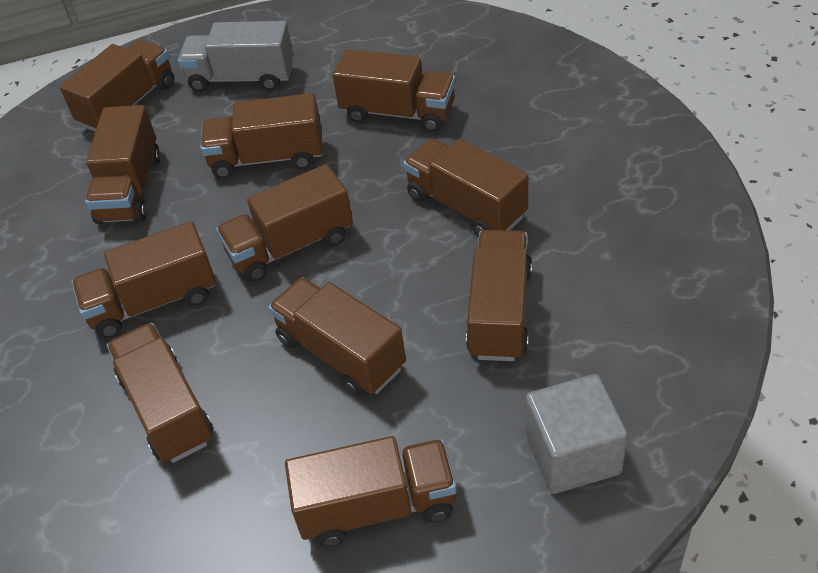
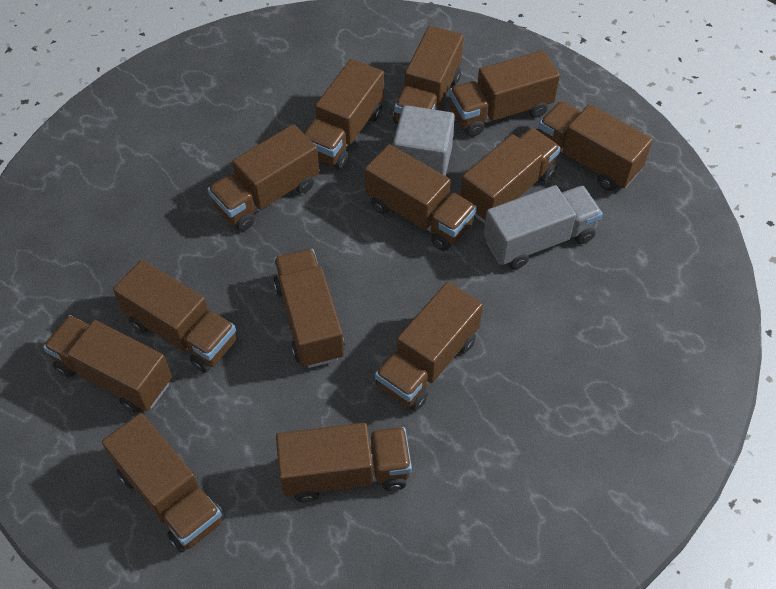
brown truck: 11 -> 13

